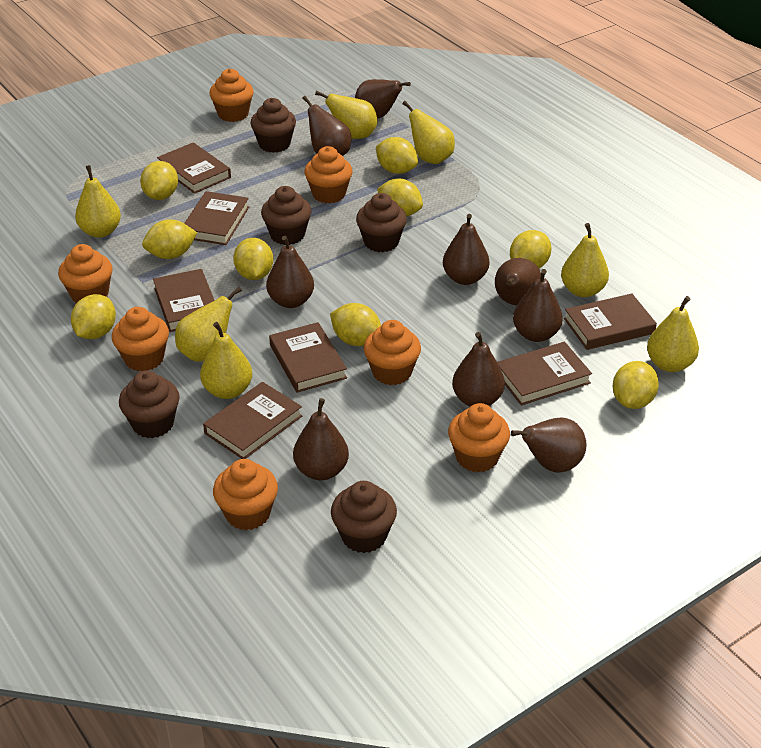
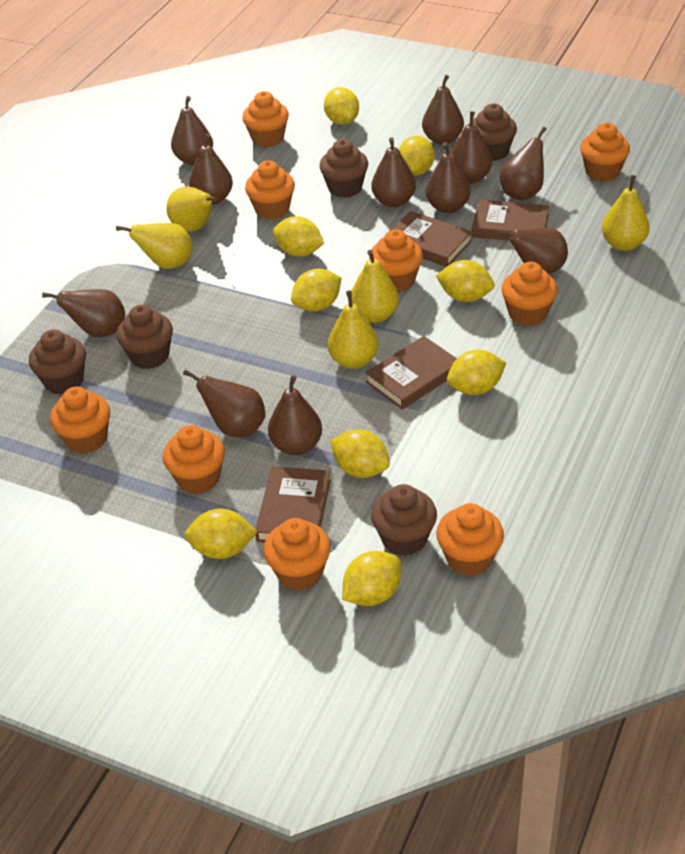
brown book: 7 -> 4
brown pear: 9 -> 11
orange cupcake: 7 -> 9
yellow pear: 7 -> 5

